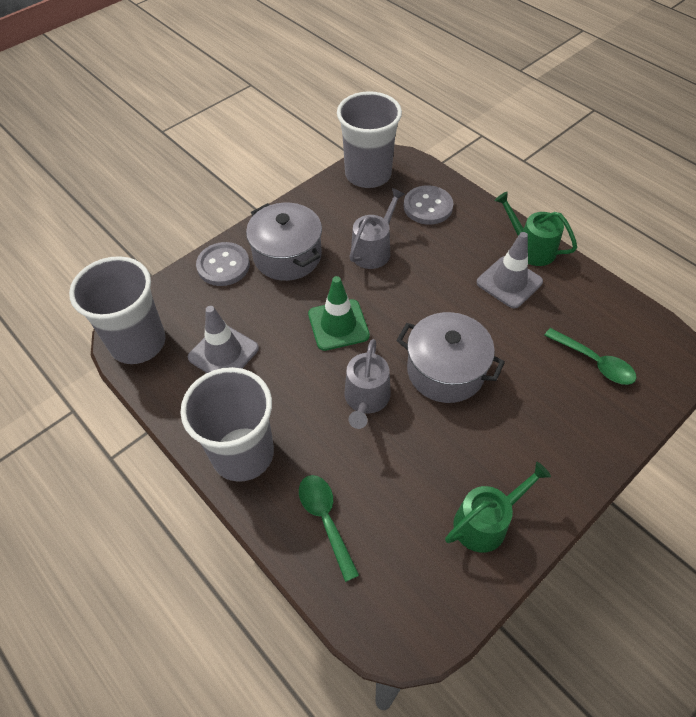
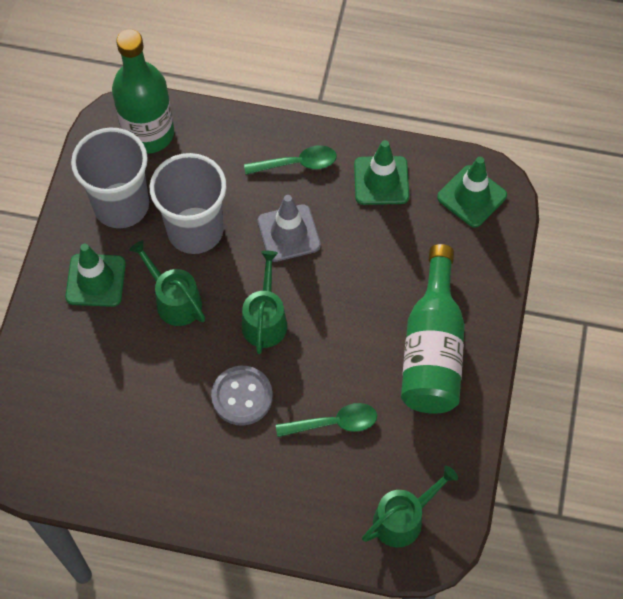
green bottle: 0 -> 2
green traffic cone: 1 -> 3
green watering can: 2 -> 3
grey button: 2 -> 1
grey cup: 3 -> 2
grey pot: 2 -> 0
grey traffic cone: 2 -> 1
grey watering can: 2 -> 0

